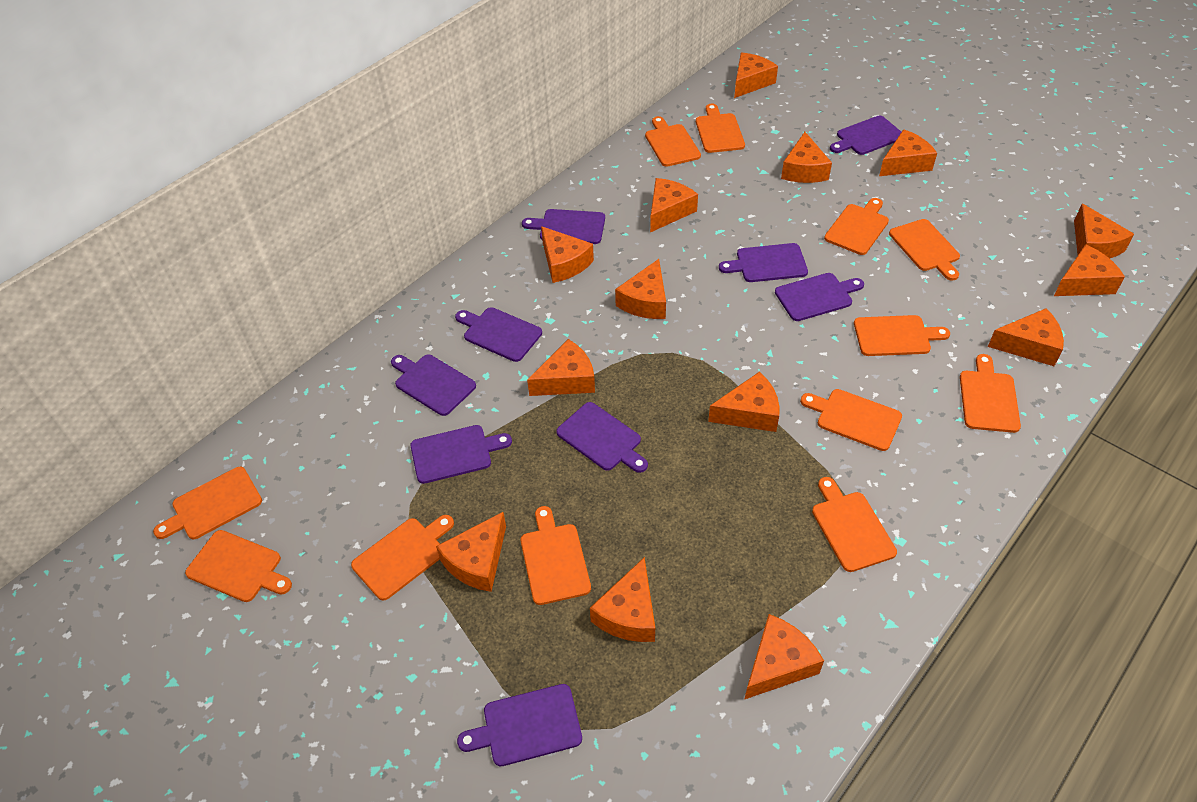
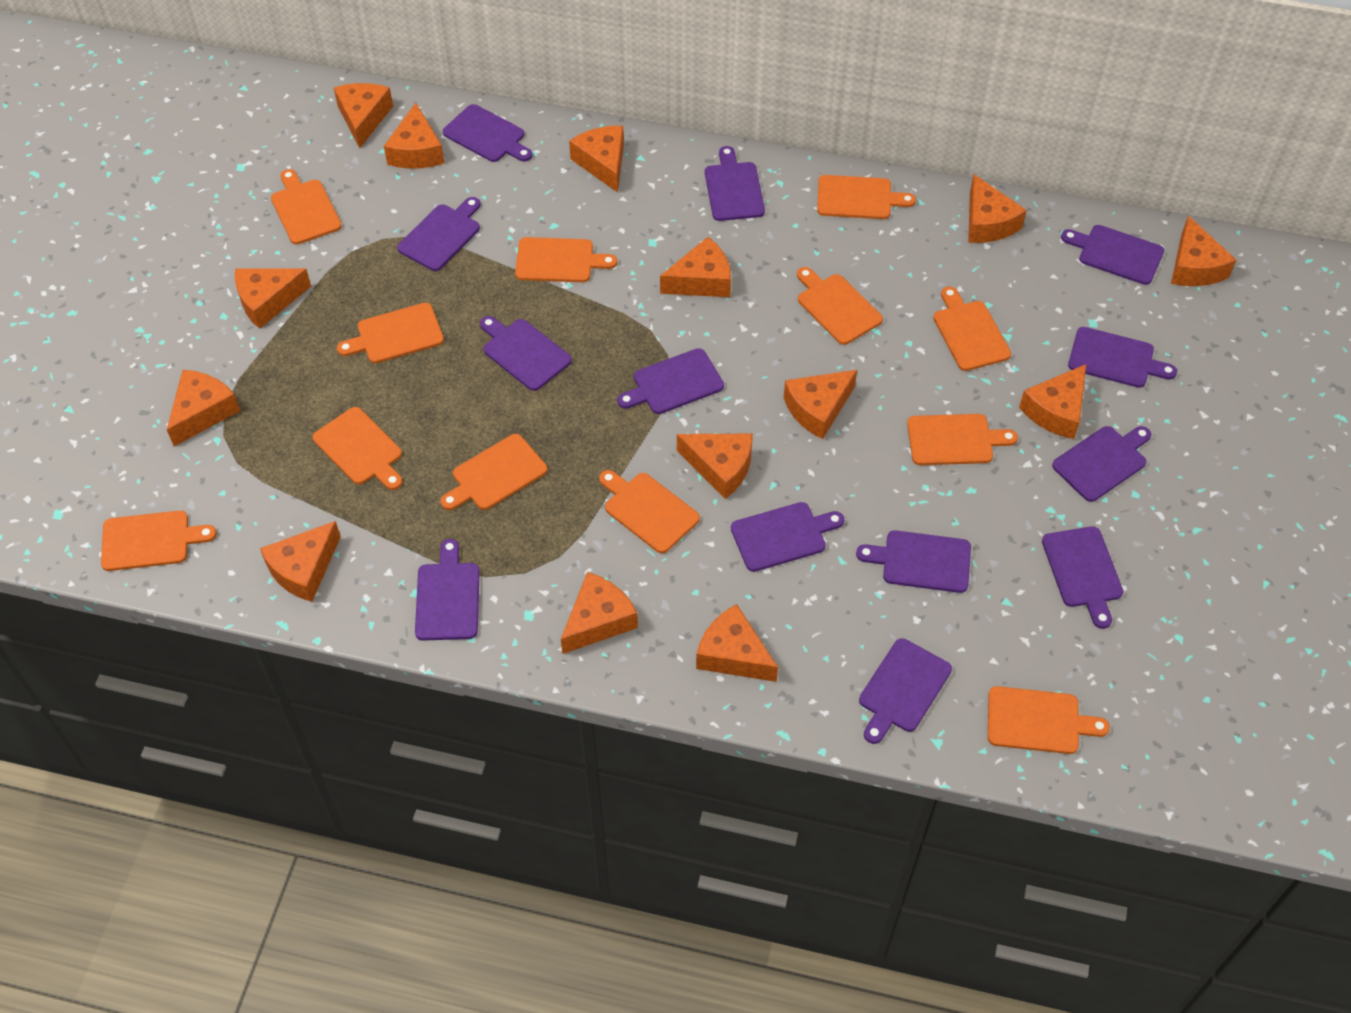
purple cutting board: 9 -> 13

